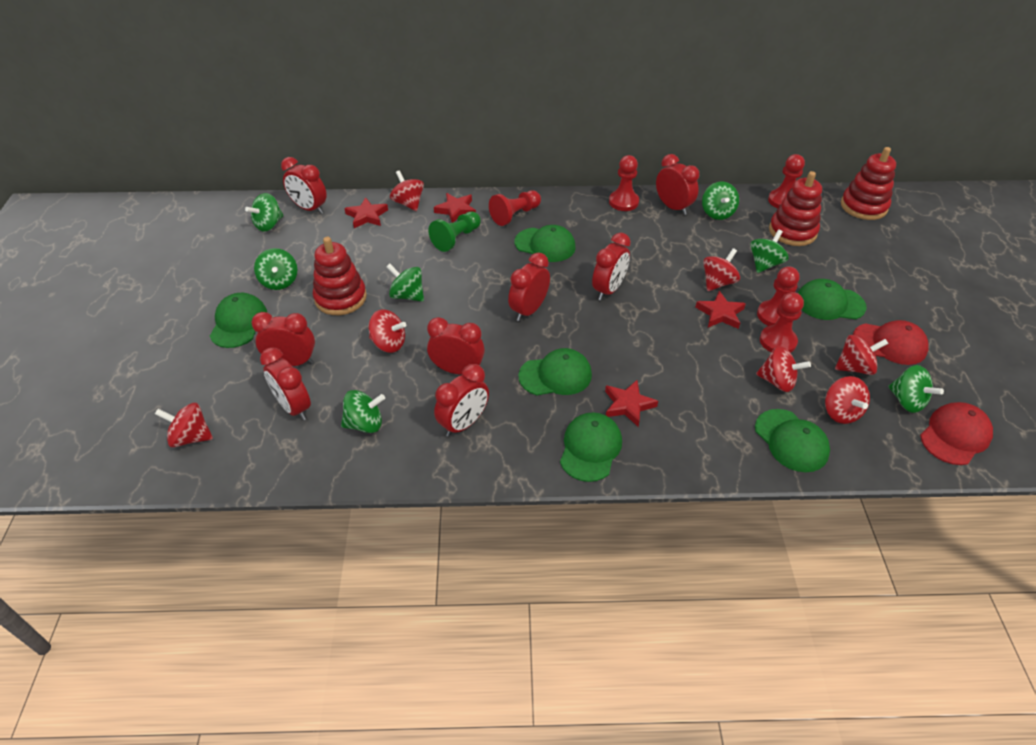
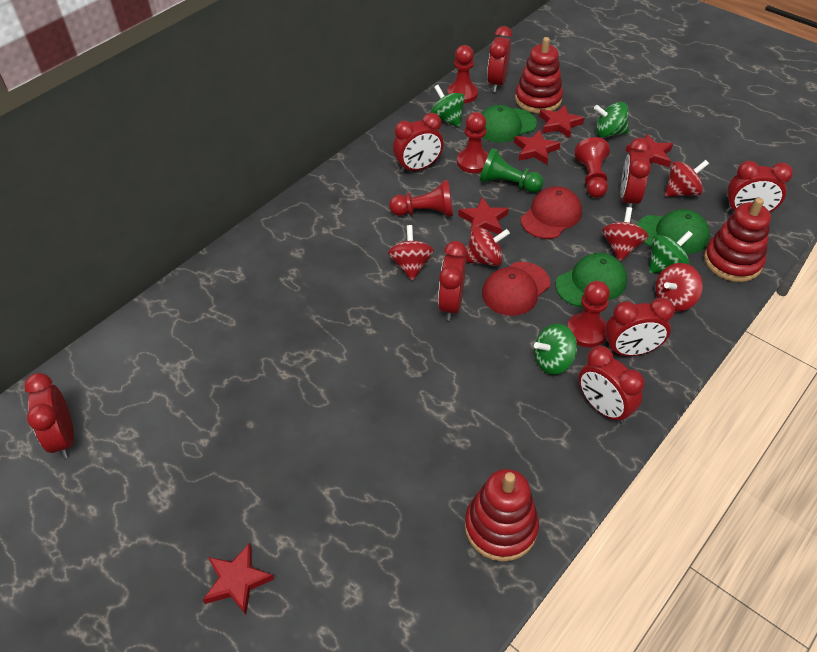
green cap: 6 -> 3
green spinning top: 7 -> 4
red spinning top: 7 -> 5
red star: 4 -> 5

